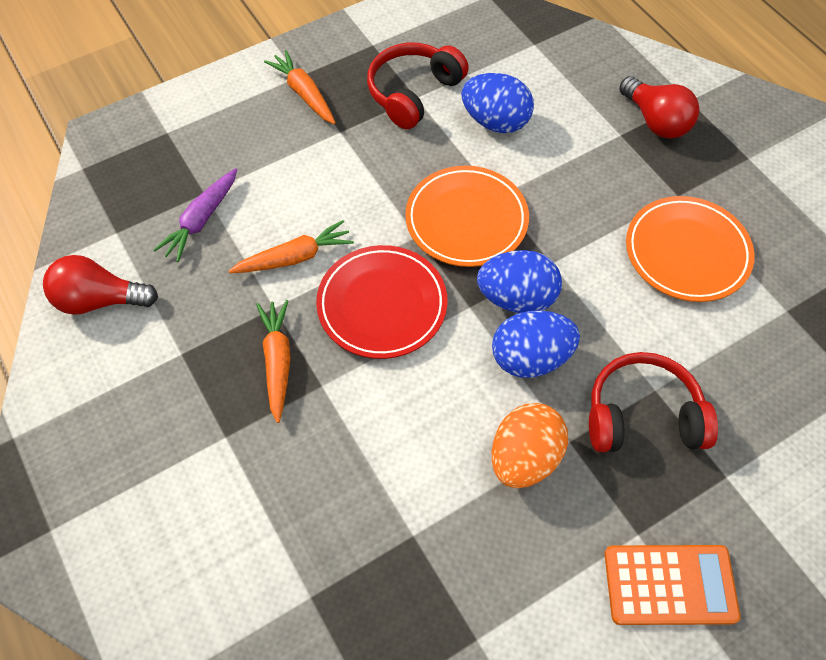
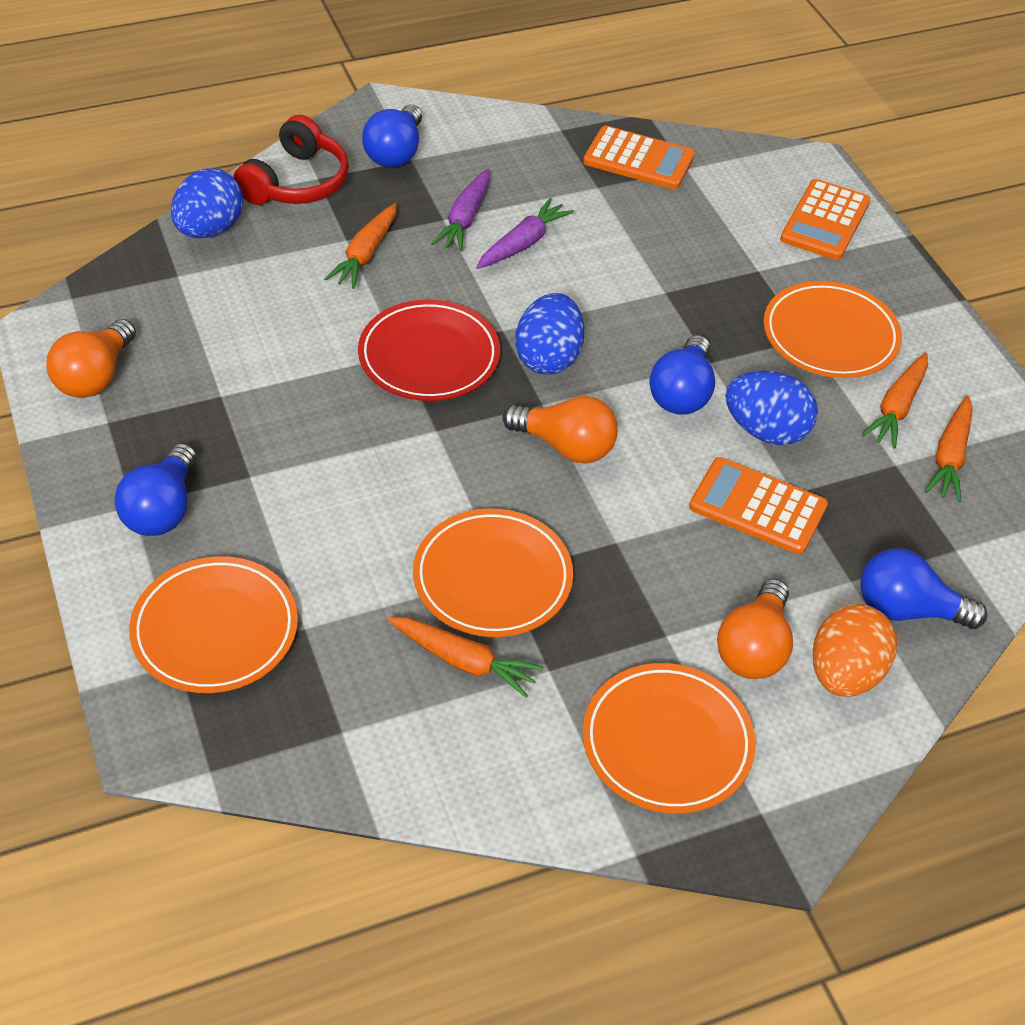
blue light bulb: 0 -> 4
orange calculator: 1 -> 3
orange carrot: 3 -> 4
orange light bulb: 0 -> 3
orange plate: 2 -> 4
purple carrot: 1 -> 2
red headphones: 2 -> 1
red light bulb: 2 -> 0

